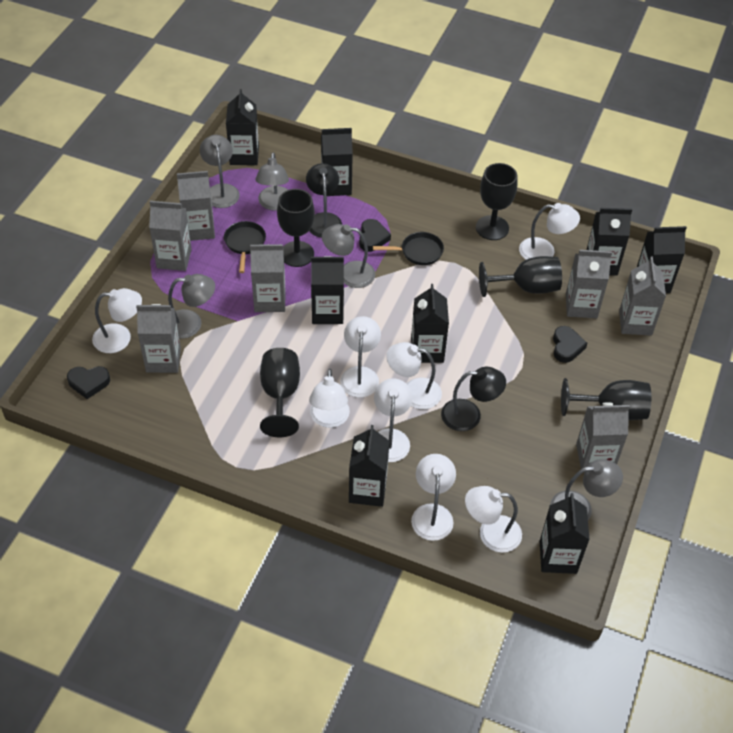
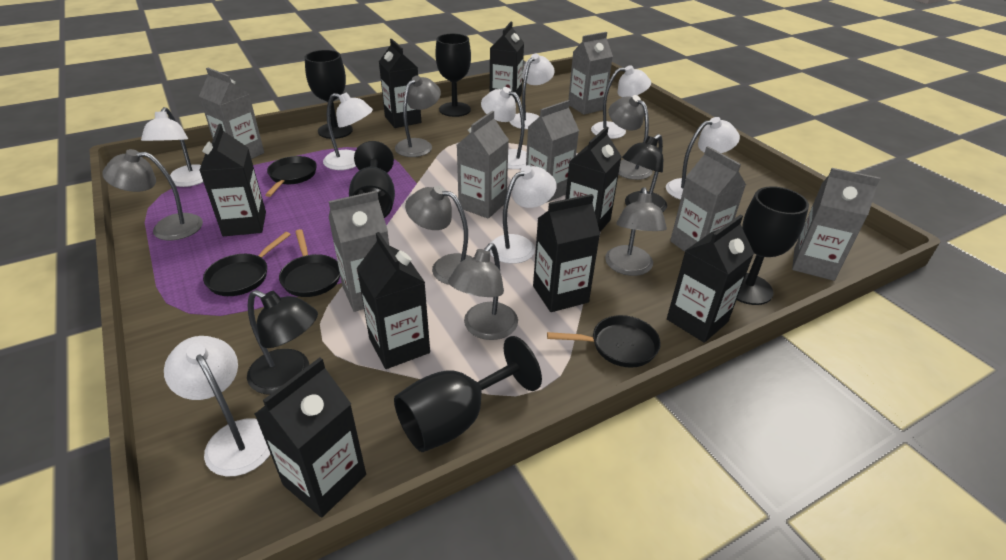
black heart: 3 -> 0
black pan: 2 -> 4
grey lamp: 5 -> 6

